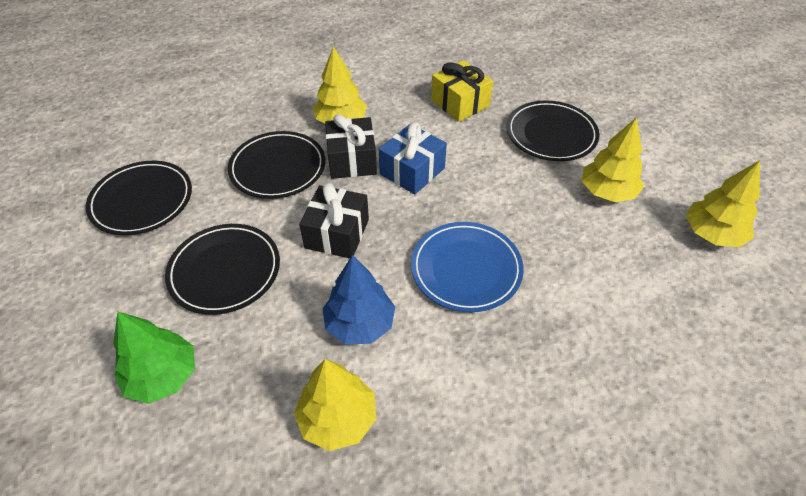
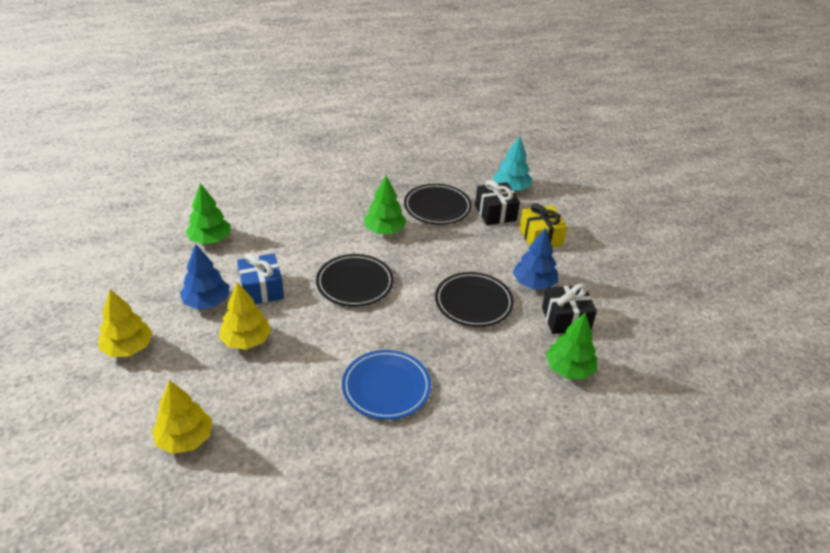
black plate: 4 -> 3
blue tree: 1 -> 2
green tree: 1 -> 3
turquoise tree: 0 -> 1
yellow tree: 4 -> 3

